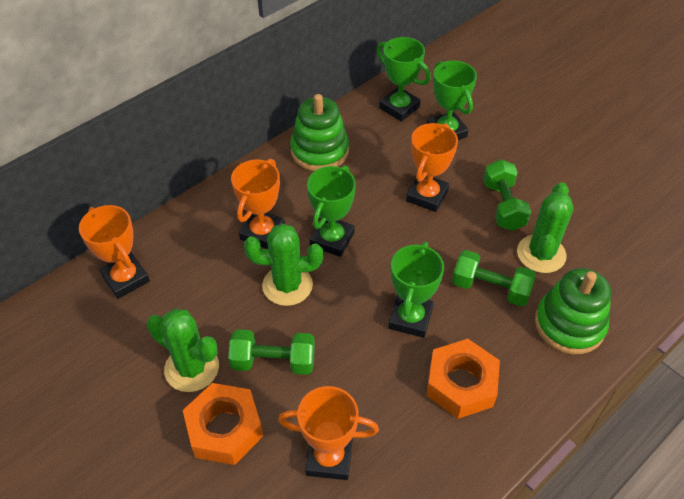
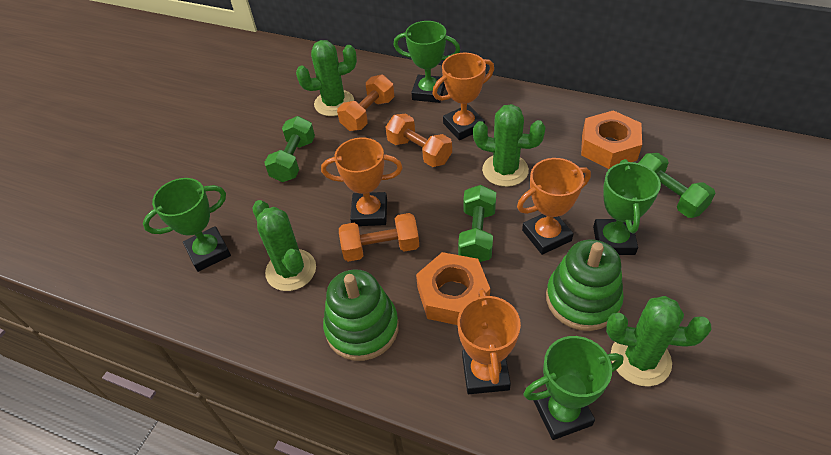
green cactus: 3 -> 4
orange dumbbell: 0 -> 3

